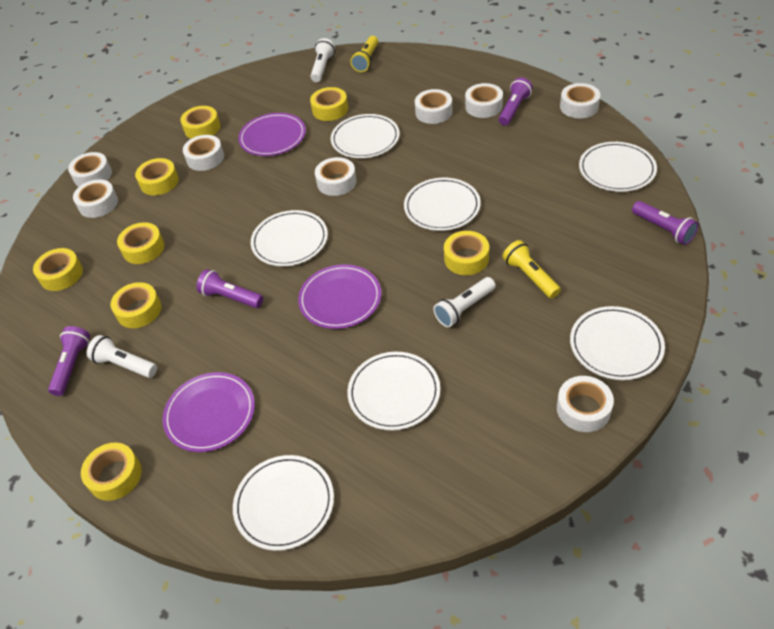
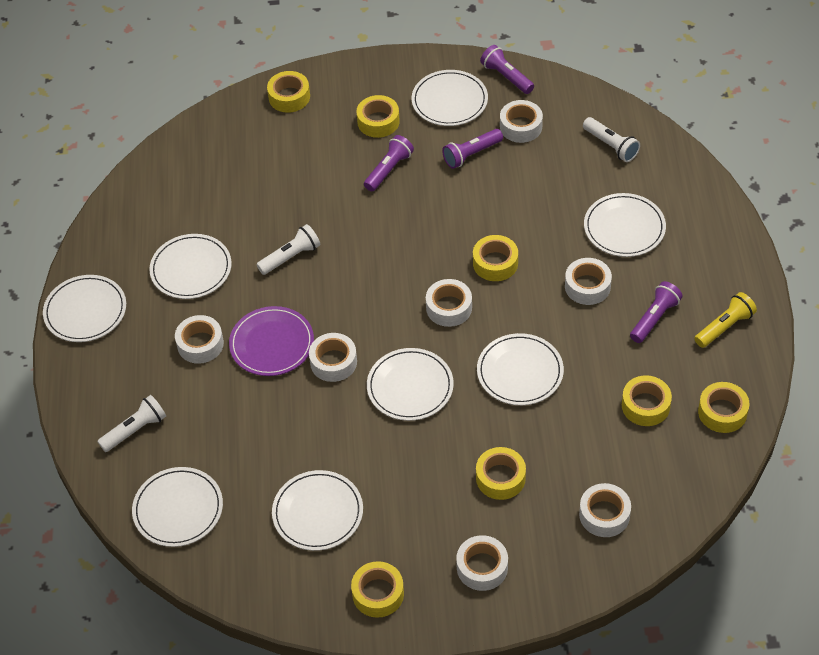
purple plate: 3 -> 1
white plate: 7 -> 8
white tape: 8 -> 7
yellow flashlight: 2 -> 1
yellow tape: 8 -> 7

